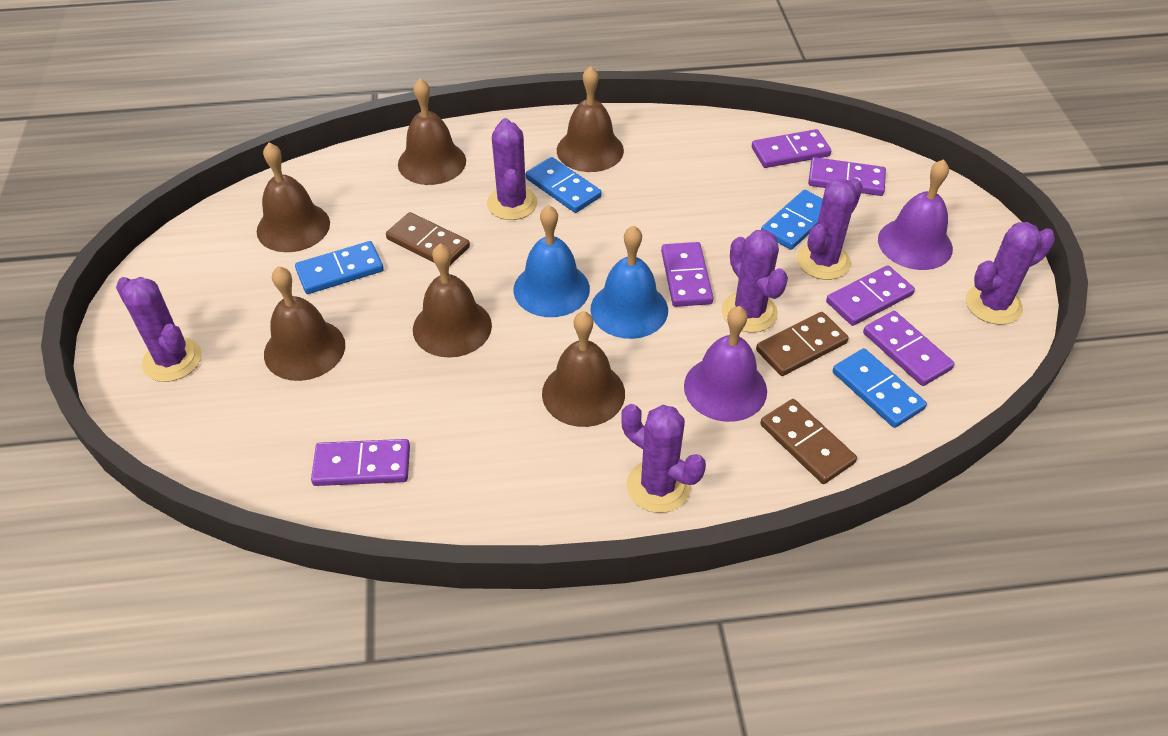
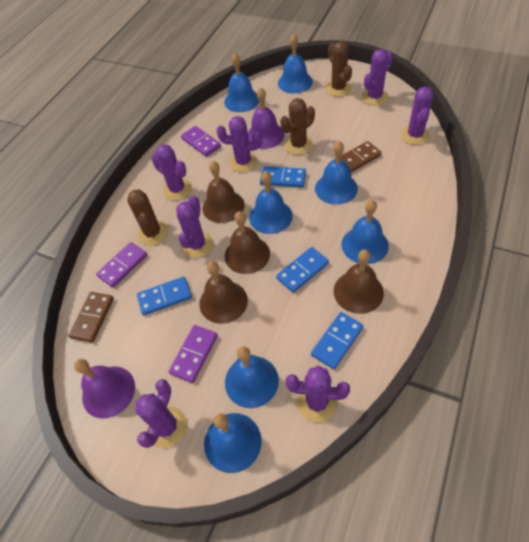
blue bell: 2 -> 7
brown bell: 6 -> 4
brown cactus: 0 -> 3
brown domino: 3 -> 2
purple cactus: 6 -> 7
purple domino: 6 -> 3

